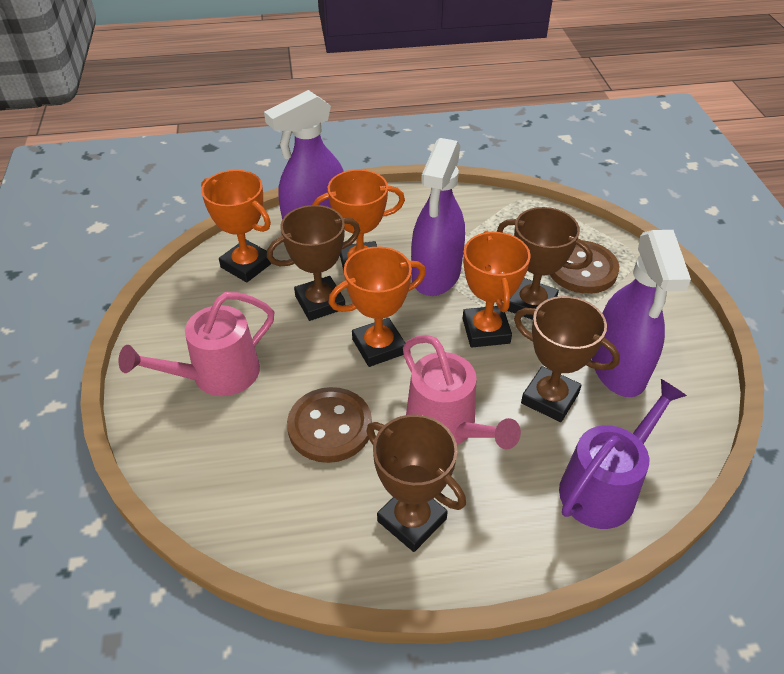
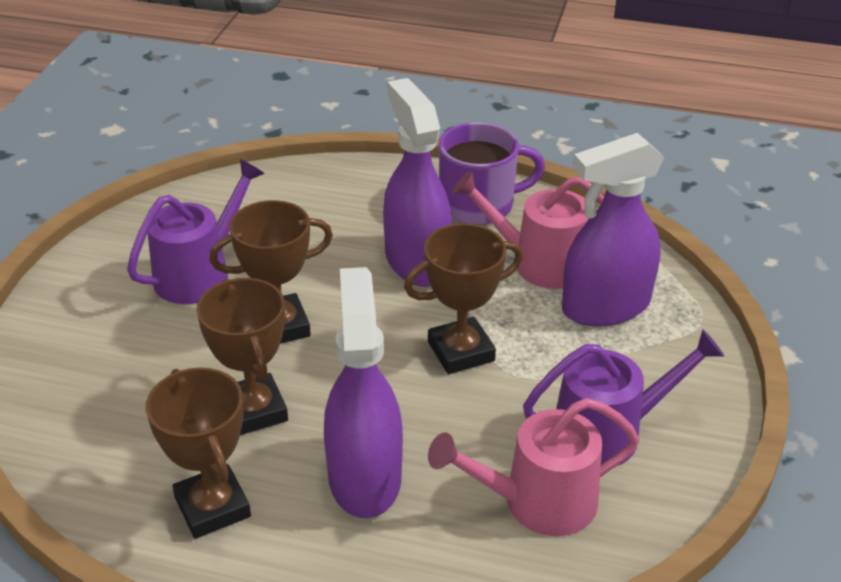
brown button: 2 -> 0
orange trophy: 4 -> 0
purple mug: 0 -> 1
purple watering can: 1 -> 2

